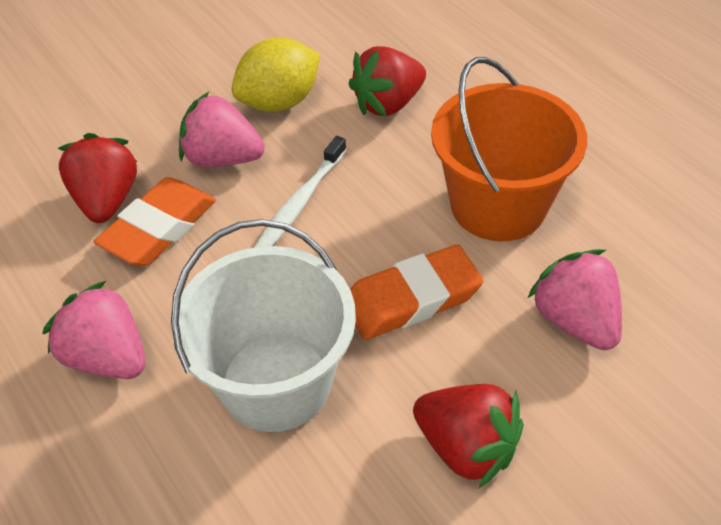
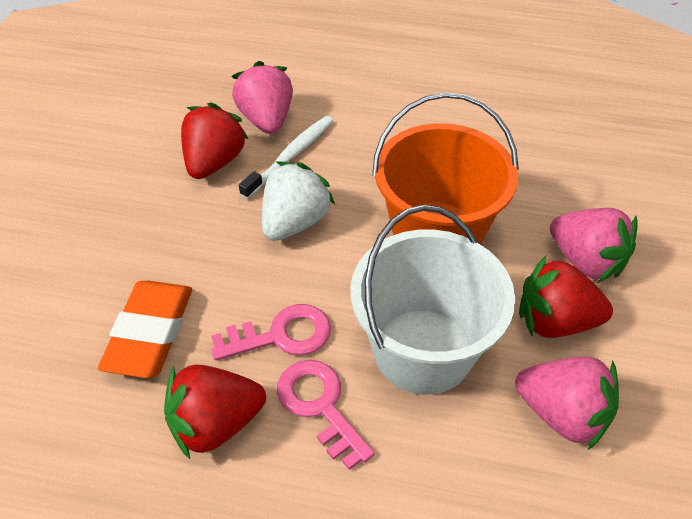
orange eraser: 2 -> 1
pink key: 0 -> 2
white strawberry: 0 -> 1
yellow lemon: 1 -> 0

